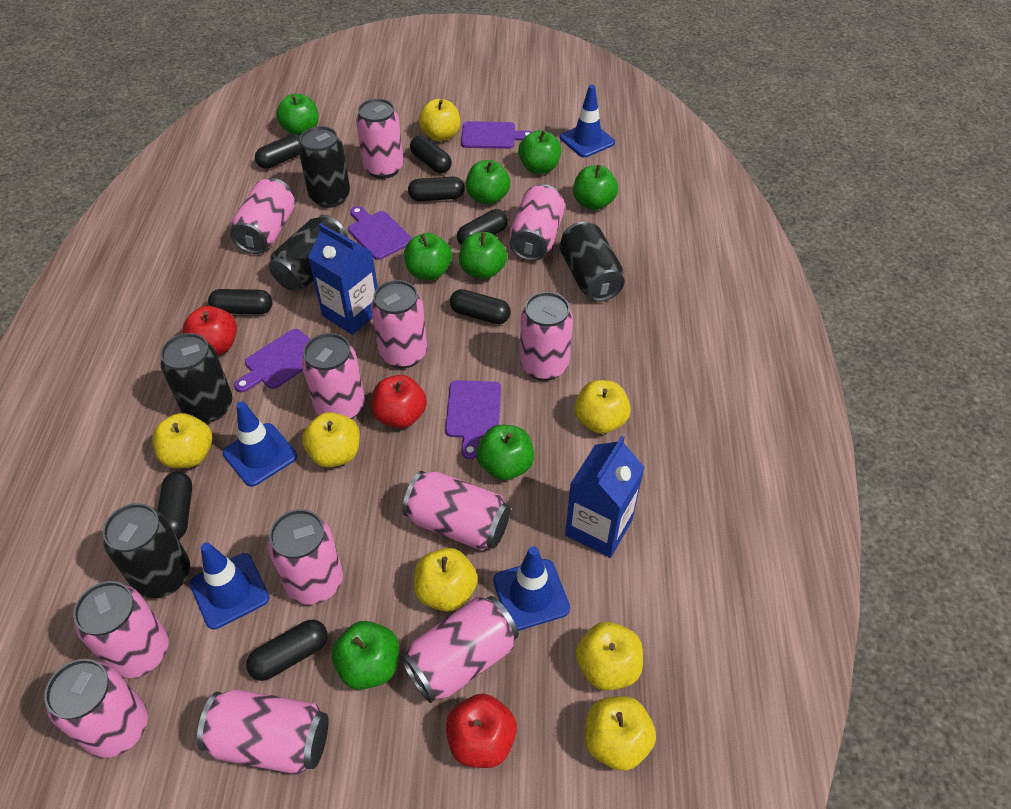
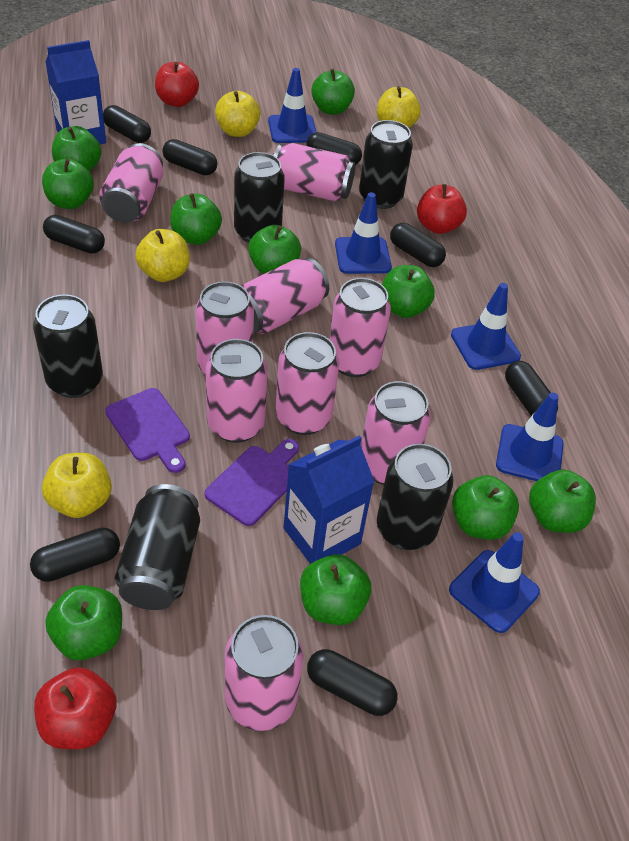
blue traffic cone: 4 -> 5
green apple: 8 -> 10
pink can: 12 -> 9
purple cutting board: 4 -> 2
yellow apple: 7 -> 4

